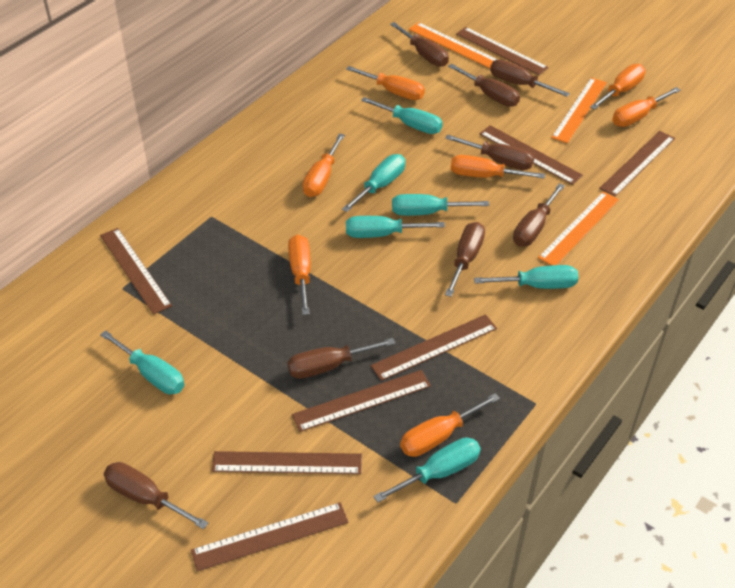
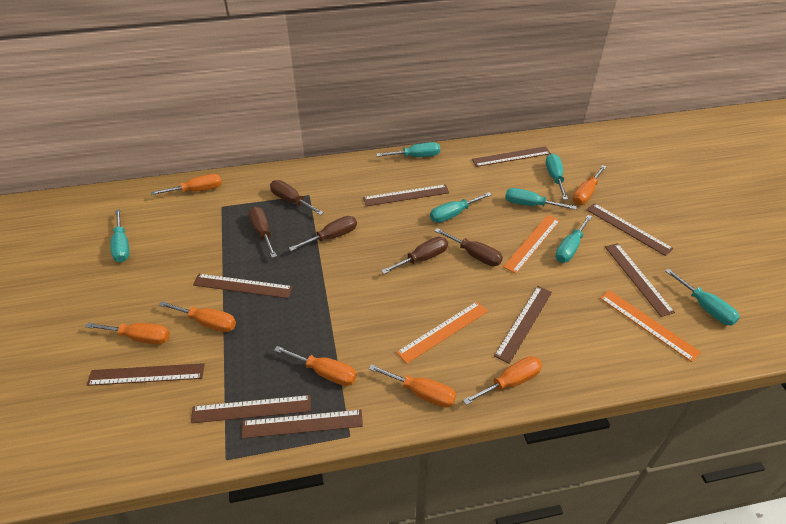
brown ruler: 8 -> 9
brown screwdriver: 8 -> 5

